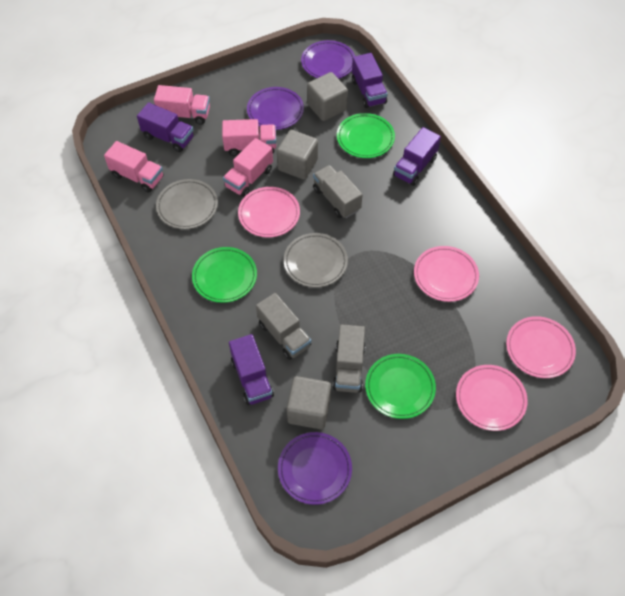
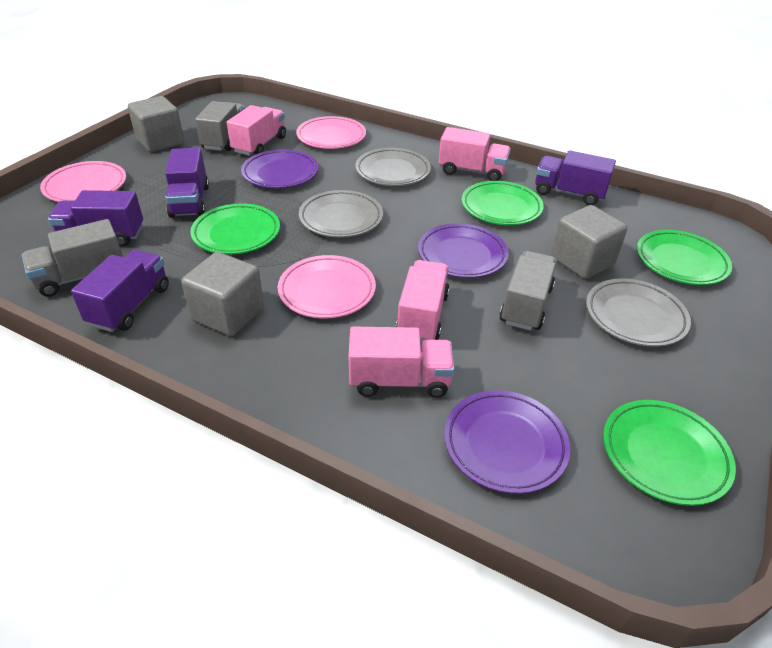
green plate: 3 -> 4
grey plate: 2 -> 3
pink plate: 4 -> 3

